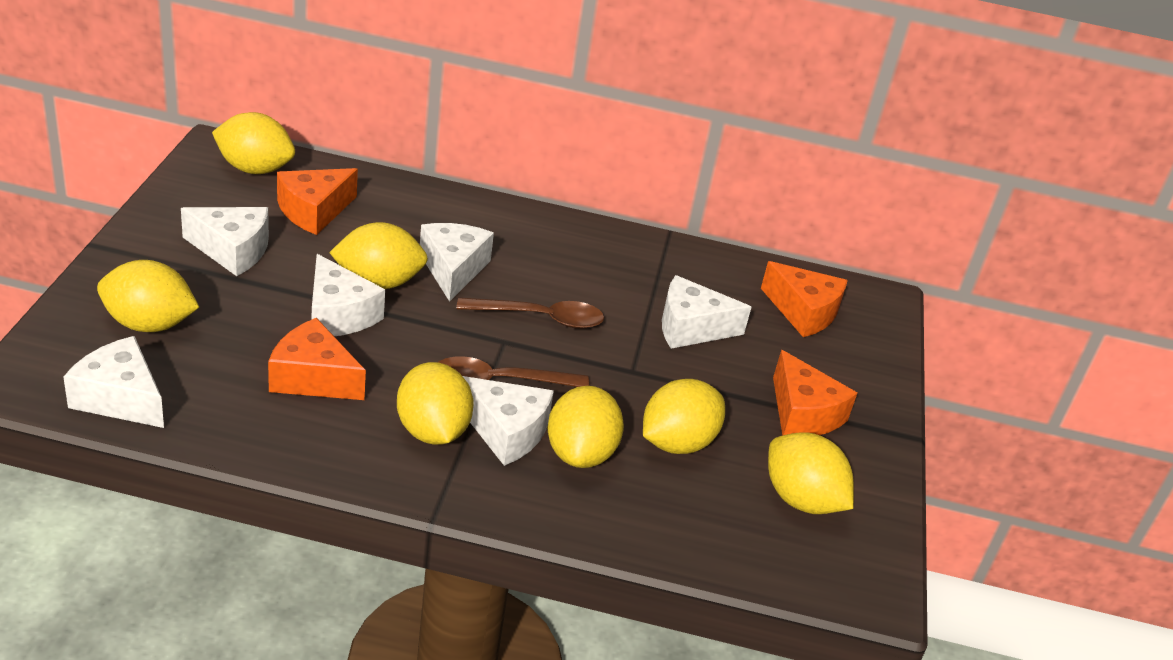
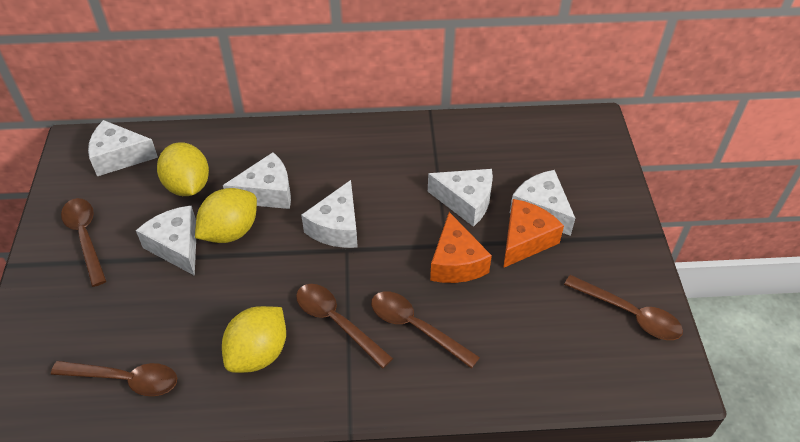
brown spoon: 2 -> 5
orange cheese: 4 -> 2
yellow lemon: 7 -> 3

